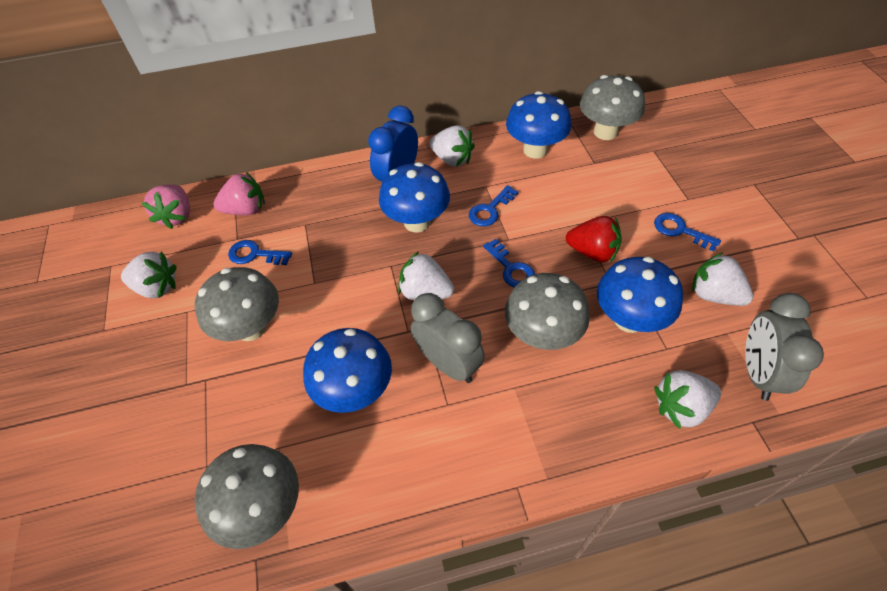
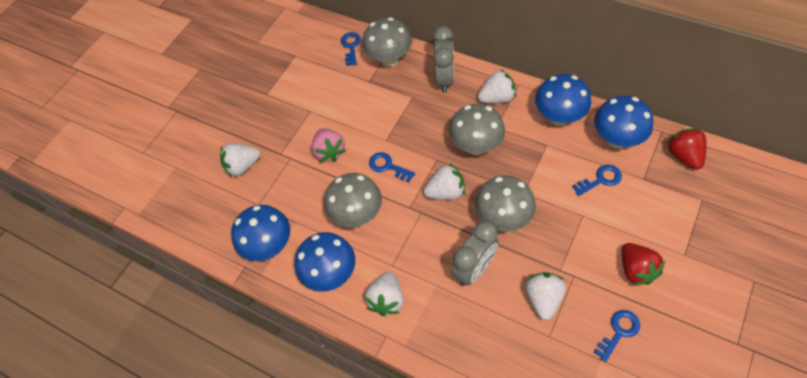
blue clock: 1 -> 0
pink strawberry: 2 -> 1
red strawberry: 1 -> 2

